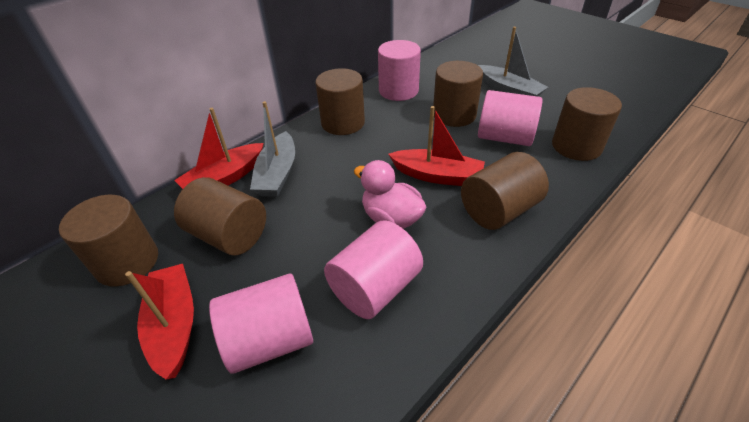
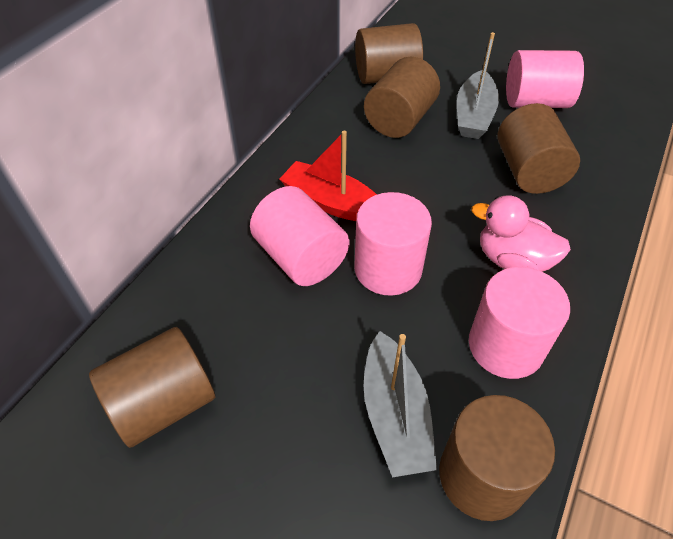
brown cylinder: 6 -> 5
red boat: 3 -> 1

